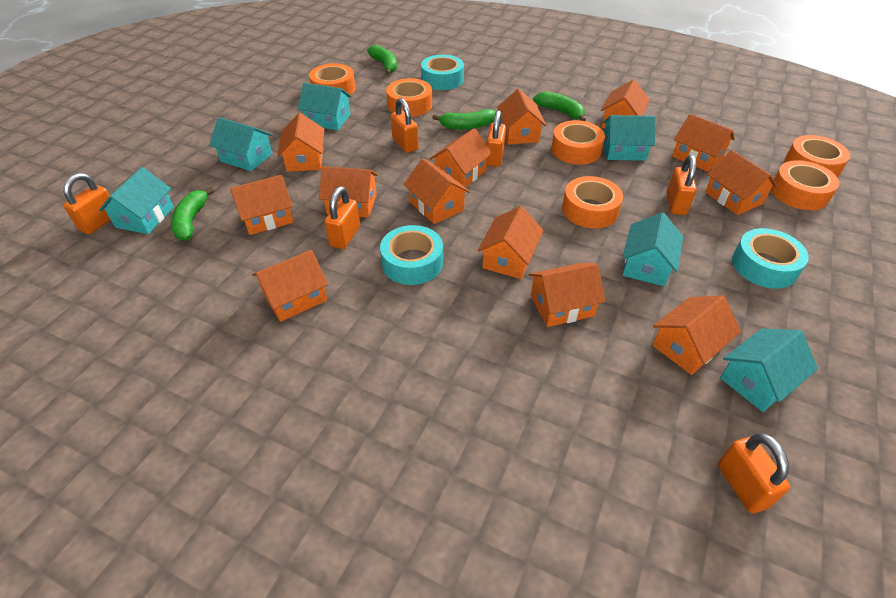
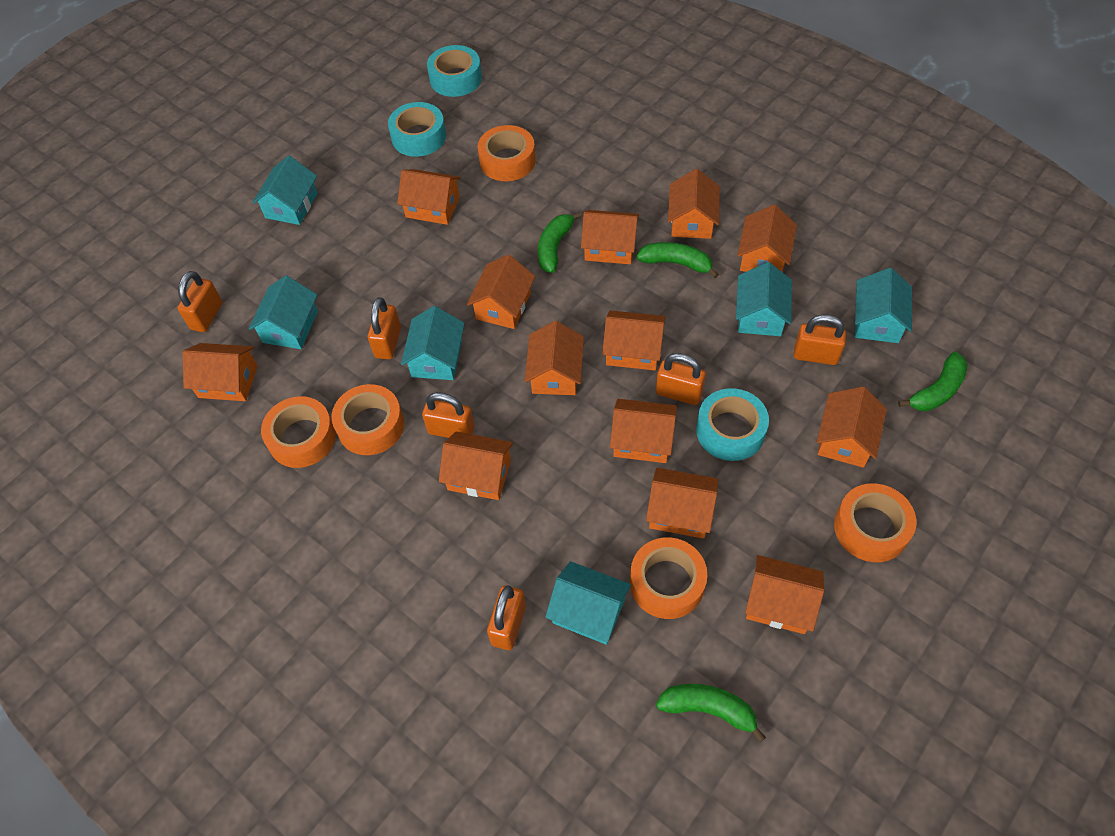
orange tape: 6 -> 5

